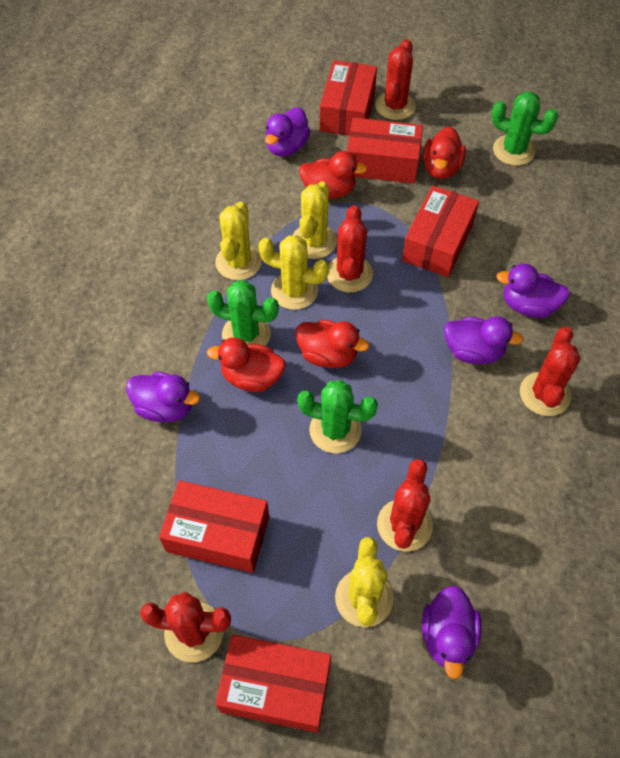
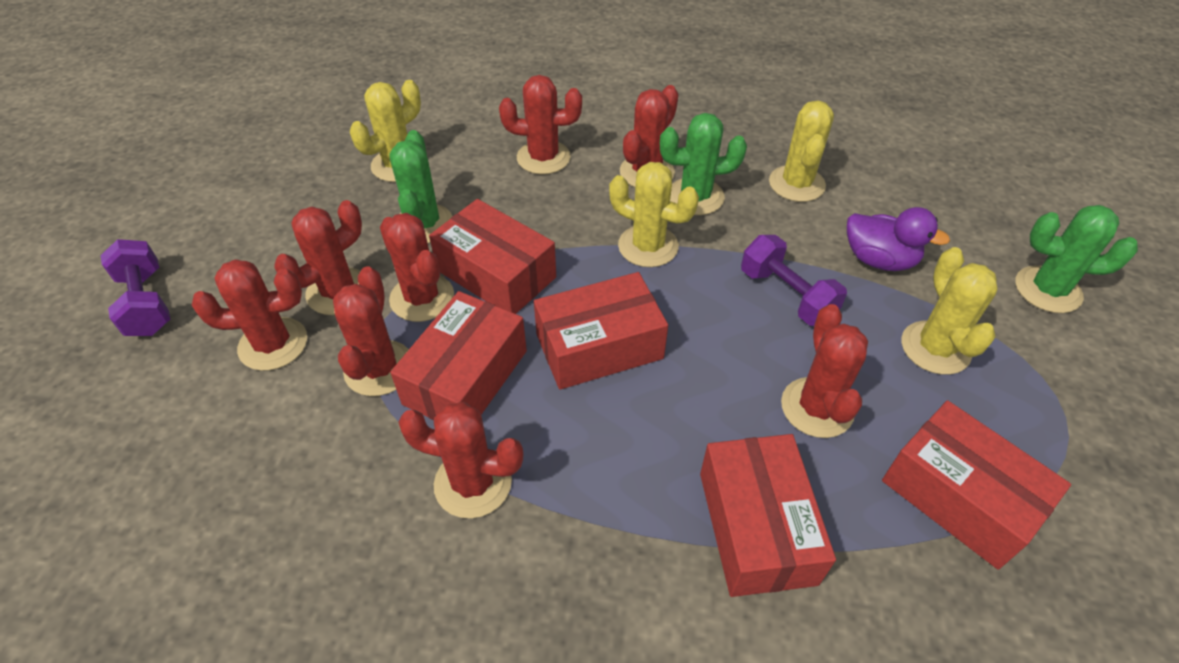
purple duck: 5 -> 1
purple dumbbell: 0 -> 2
red cactus: 5 -> 8
red duck: 4 -> 0

